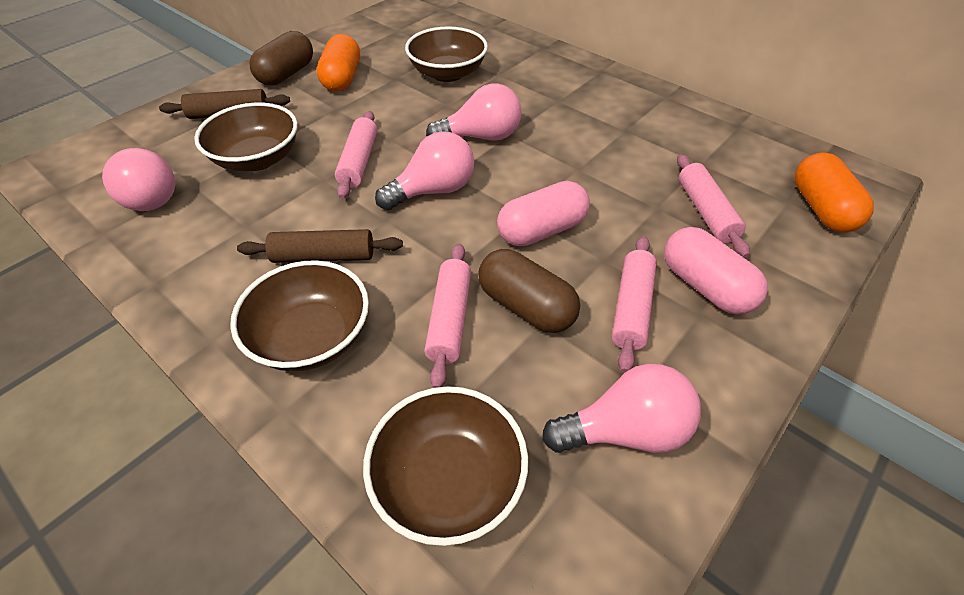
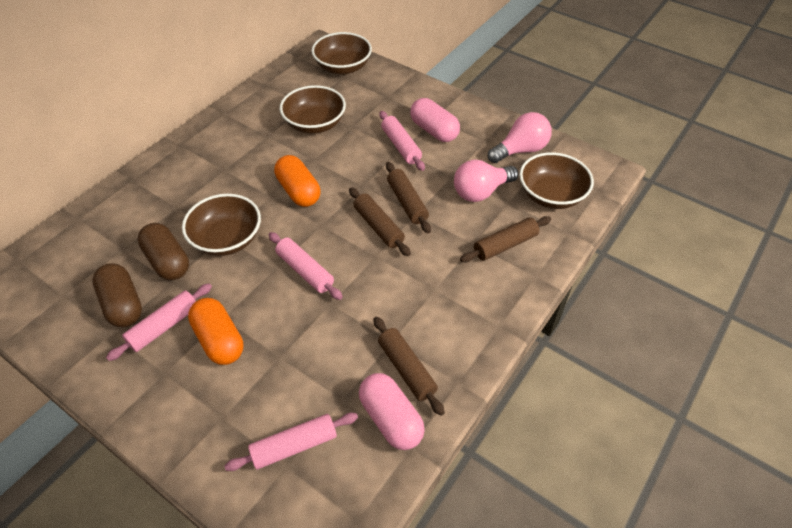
brown rolling pin: 2 -> 4
pink light bulb: 4 -> 2

